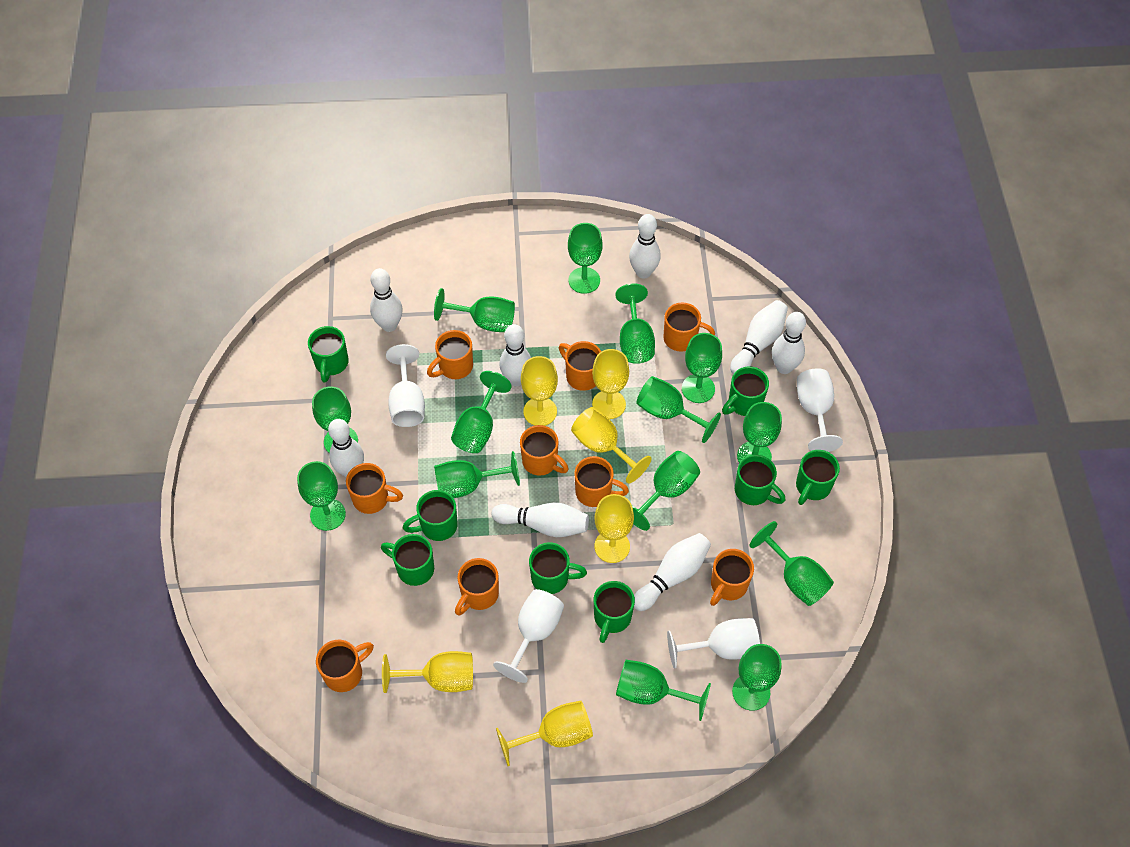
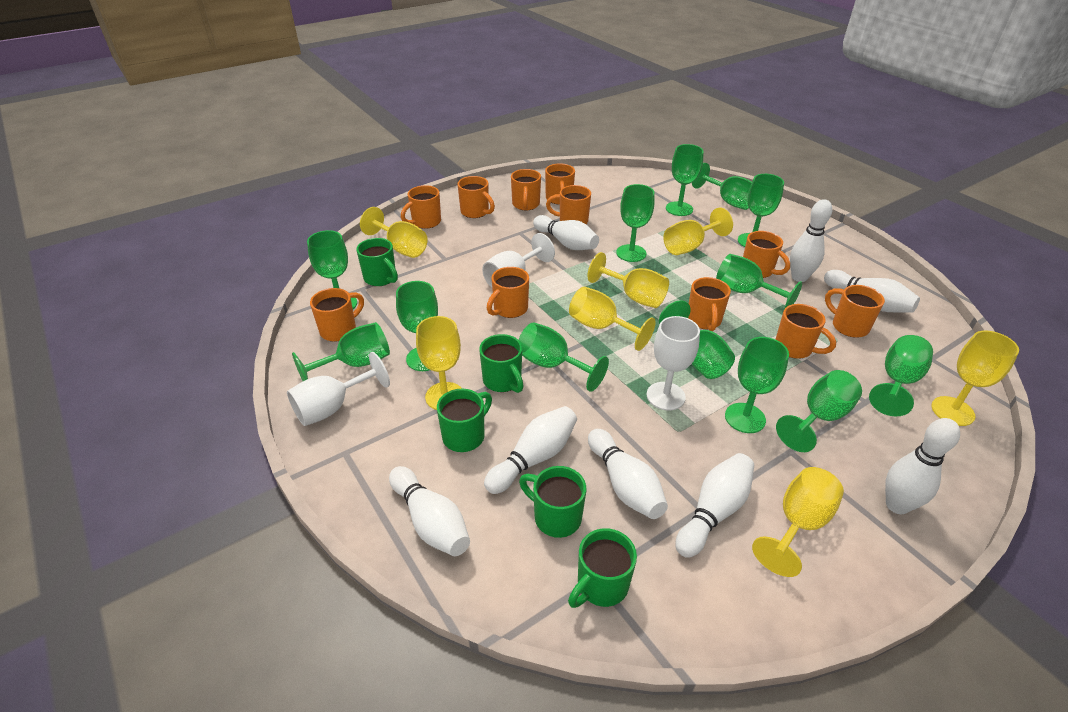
green goblet: 14 -> 13
green mug: 8 -> 5
orange mug: 9 -> 11
white goblet: 4 -> 3
yellow goblet: 6 -> 7

